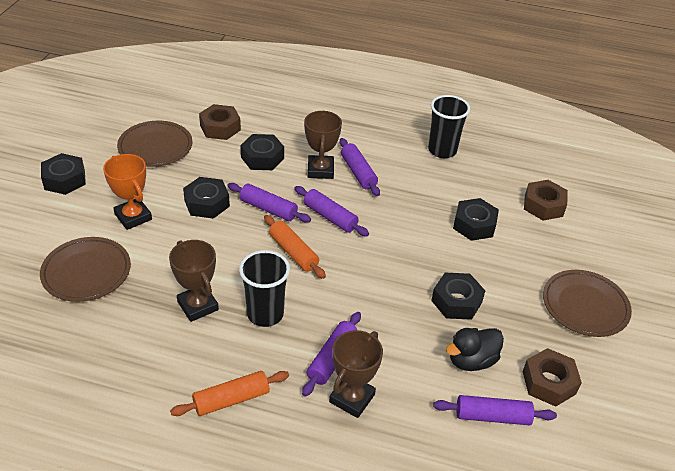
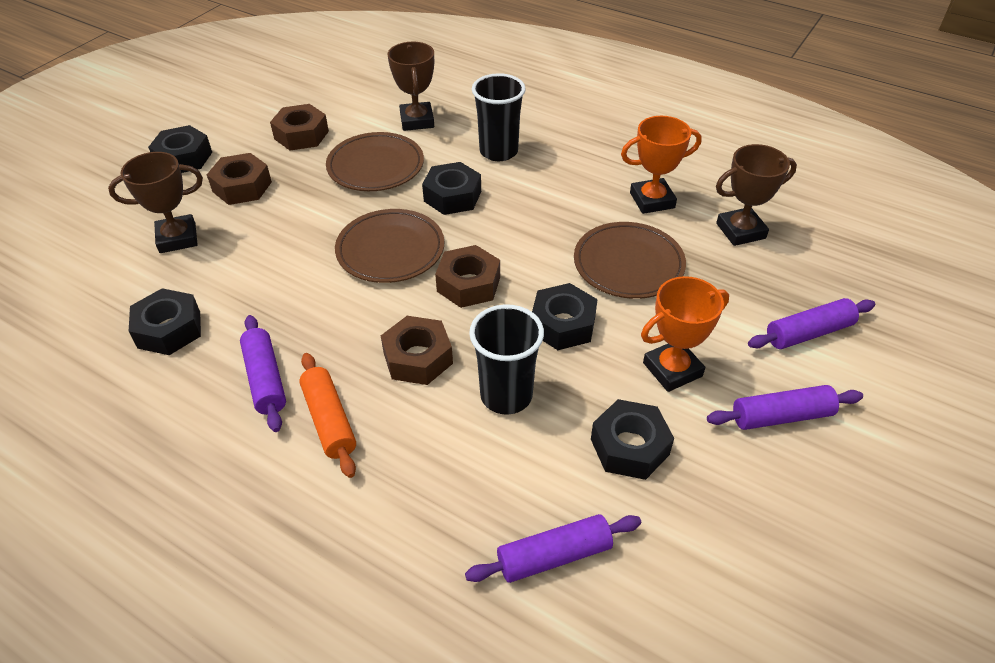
black duck: 1 -> 0
brown nut: 3 -> 4
orange rolling pin: 2 -> 1
orange trophy: 1 -> 2
purple rolling pin: 5 -> 4

